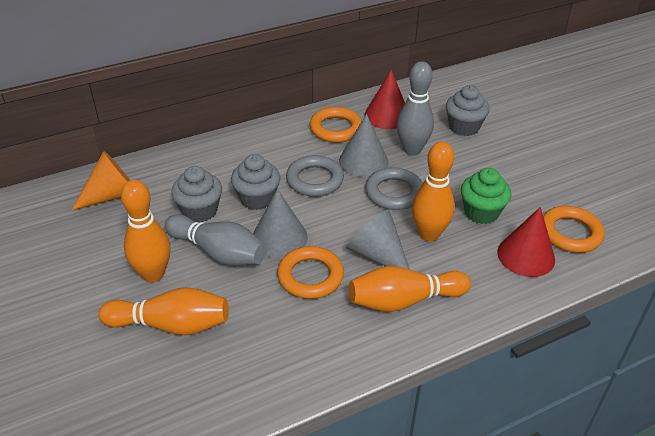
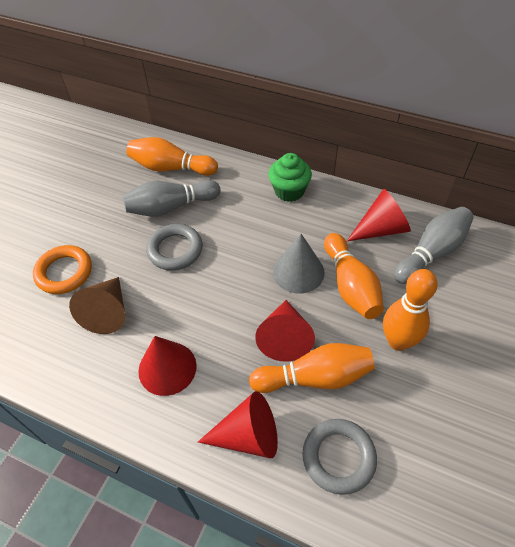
brown cone: 0 -> 1
grey cone: 3 -> 1
grey cupcake: 3 -> 0
orange cone: 1 -> 0
orange ring: 3 -> 1
red cone: 2 -> 4

